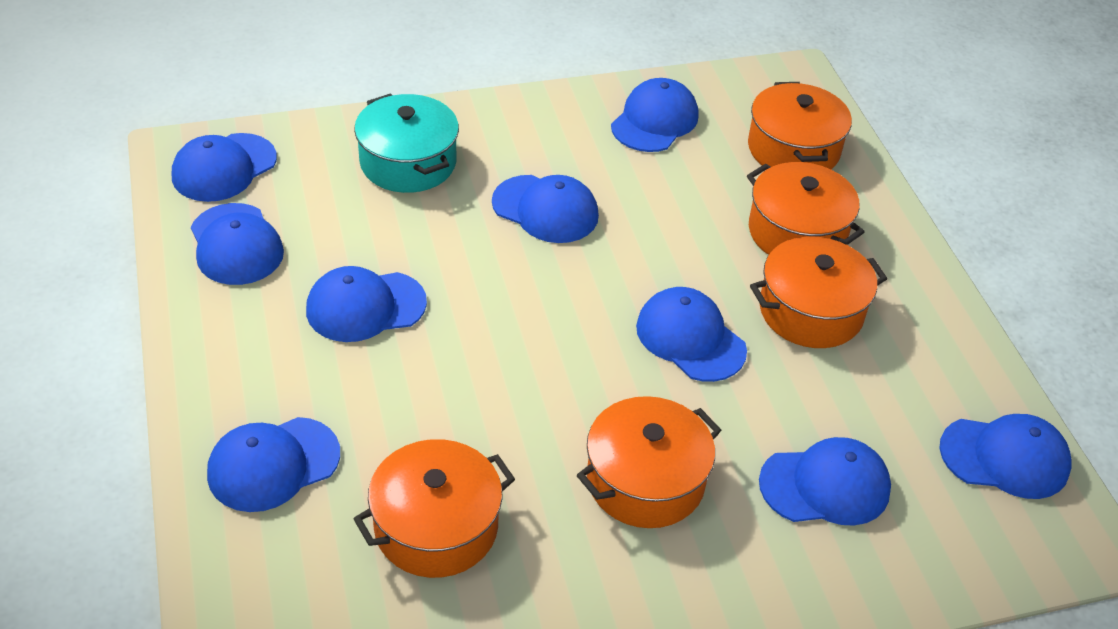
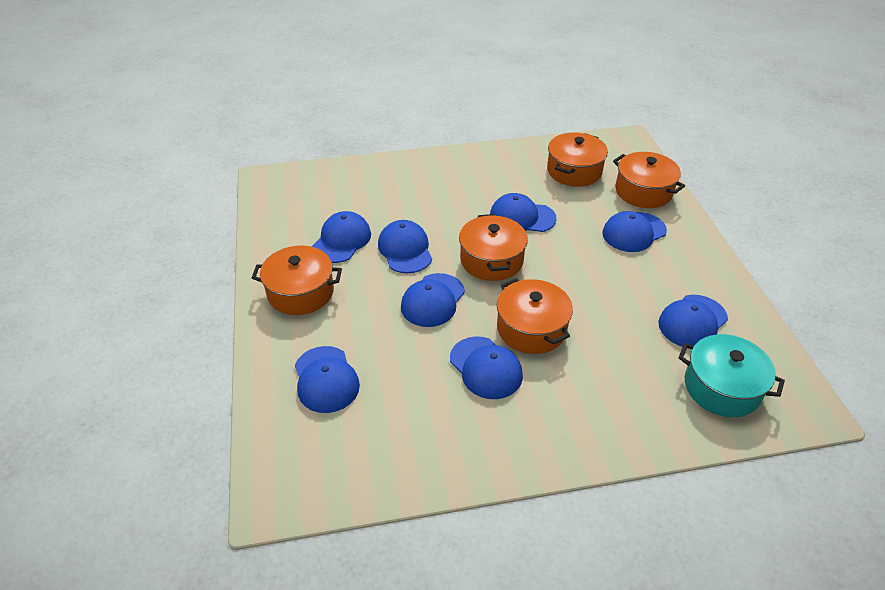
blue cap: 9 -> 8

